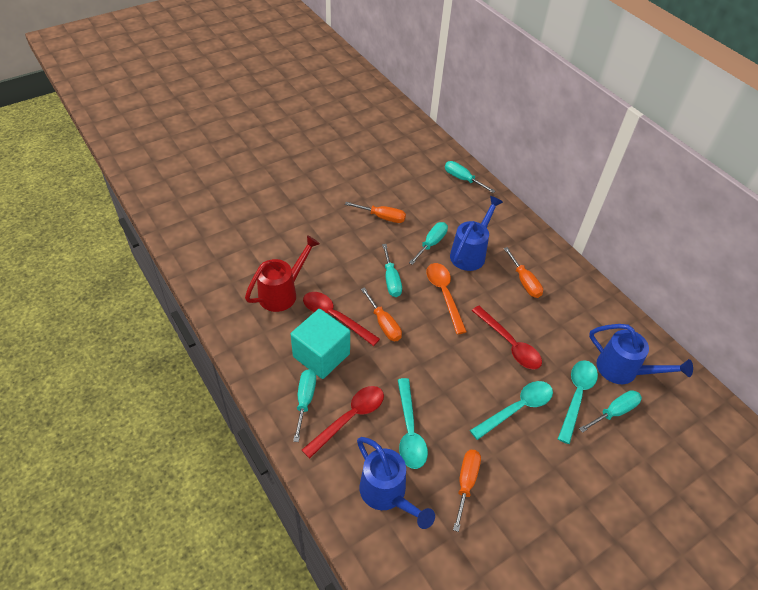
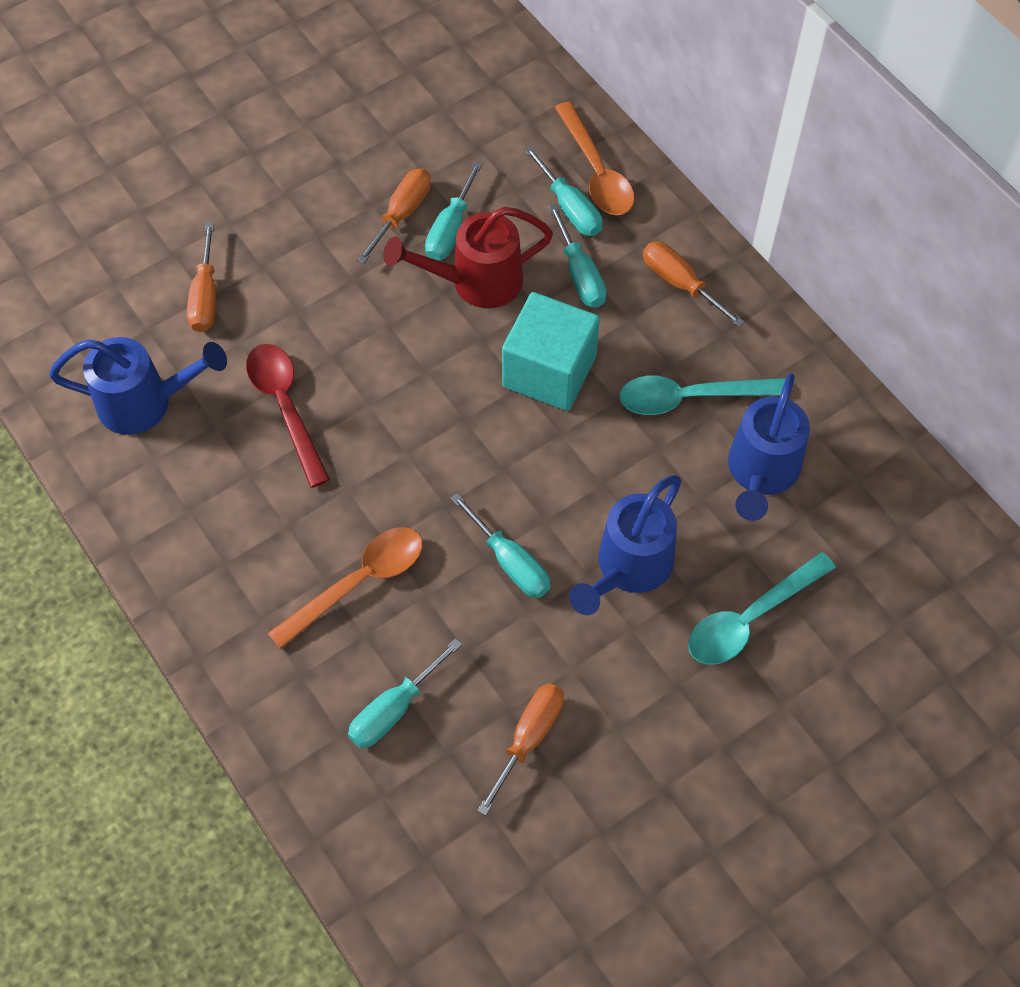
orange spoon: 1 -> 2
red spoon: 3 -> 1
turquoise spoon: 3 -> 2

